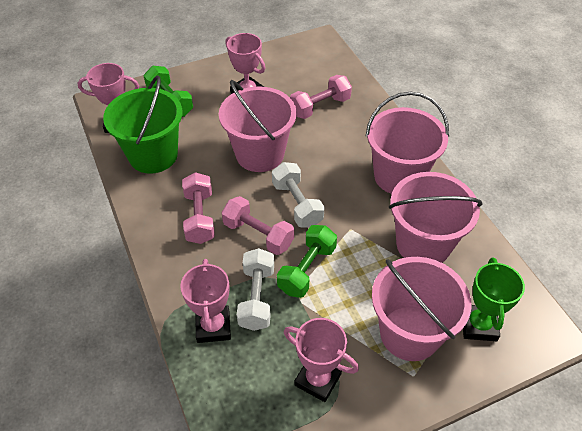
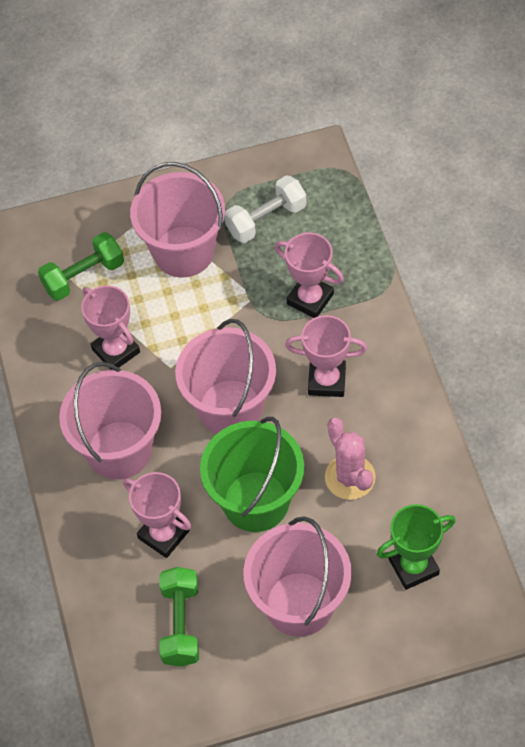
pink cactus: 0 -> 1
pink dumbbell: 3 -> 0
white dumbbell: 2 -> 1

